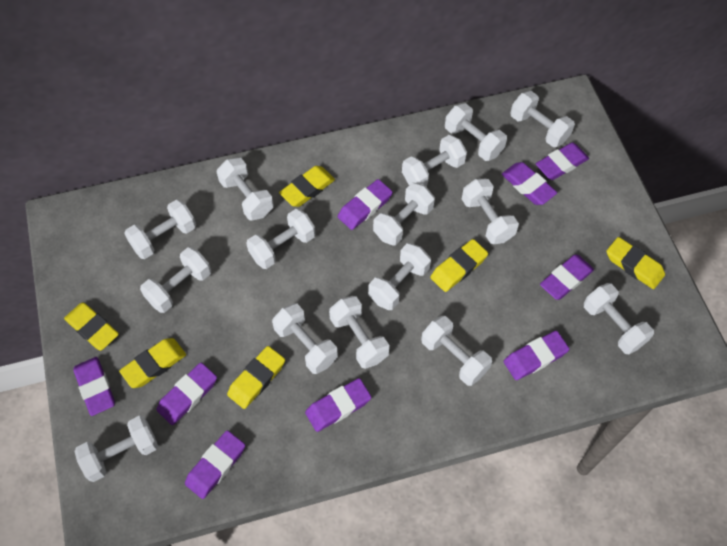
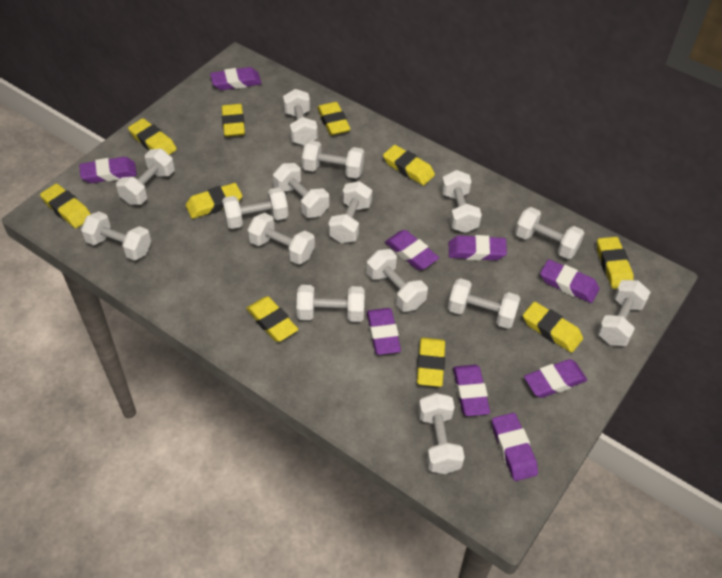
yellow eraser: 6 -> 10

